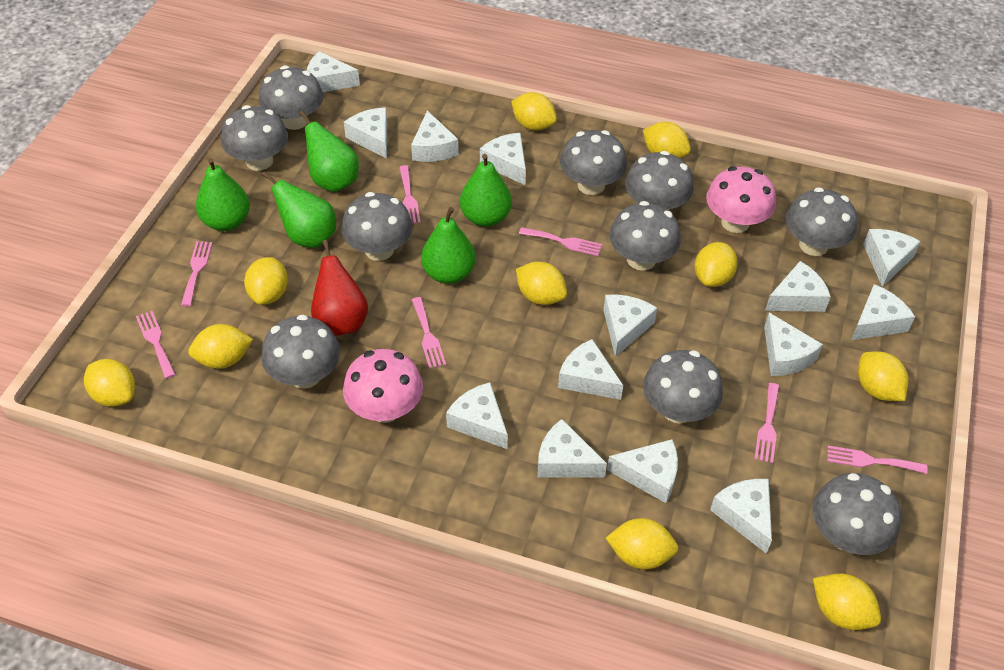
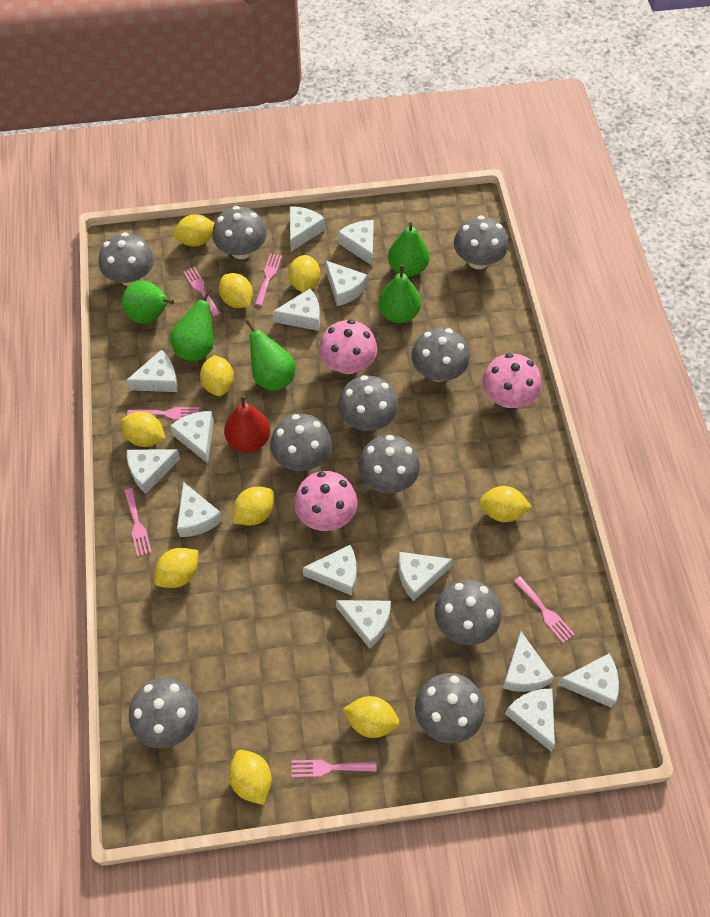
pink fork: 7 -> 6
pink mushroom: 2 -> 3

